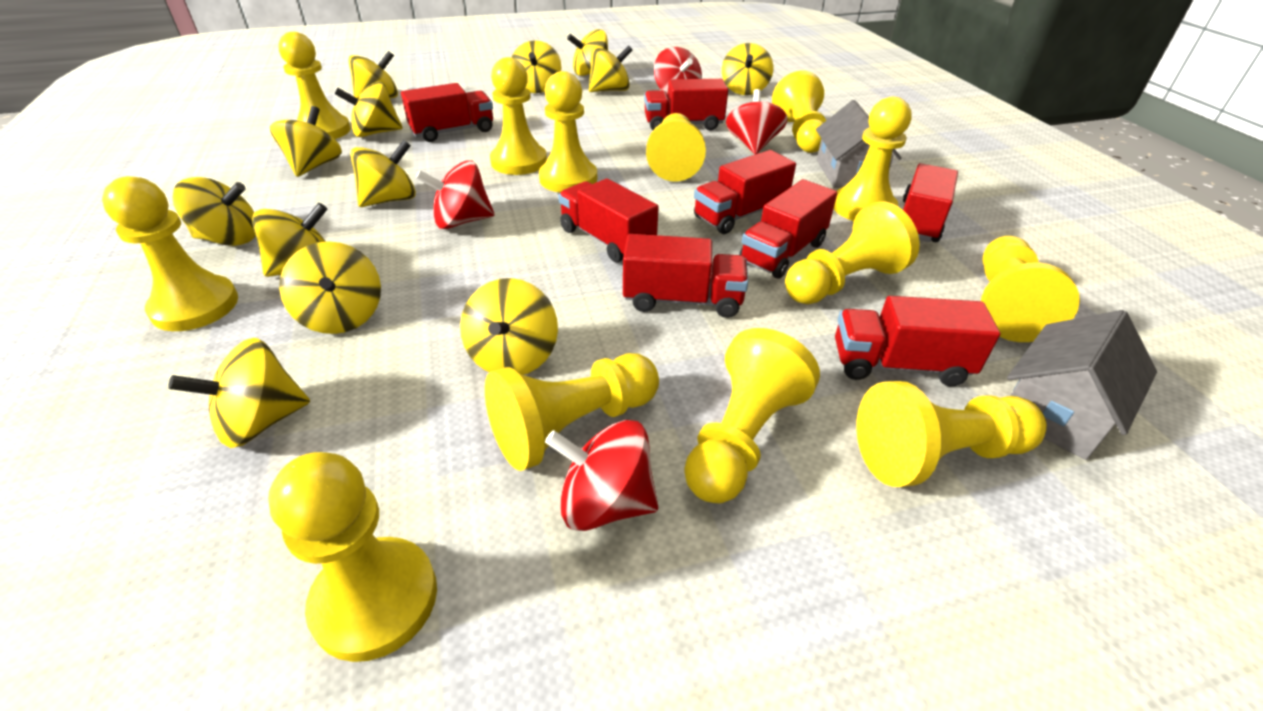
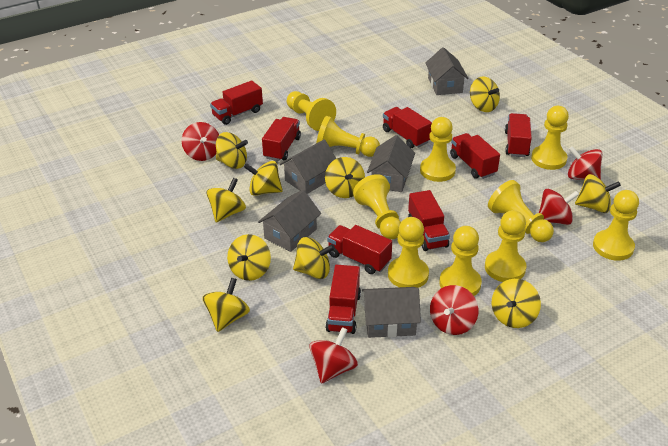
grey house: 2 -> 5
red spinning top: 4 -> 5
yellow pawn: 13 -> 10
yellow spinning top: 13 -> 10

